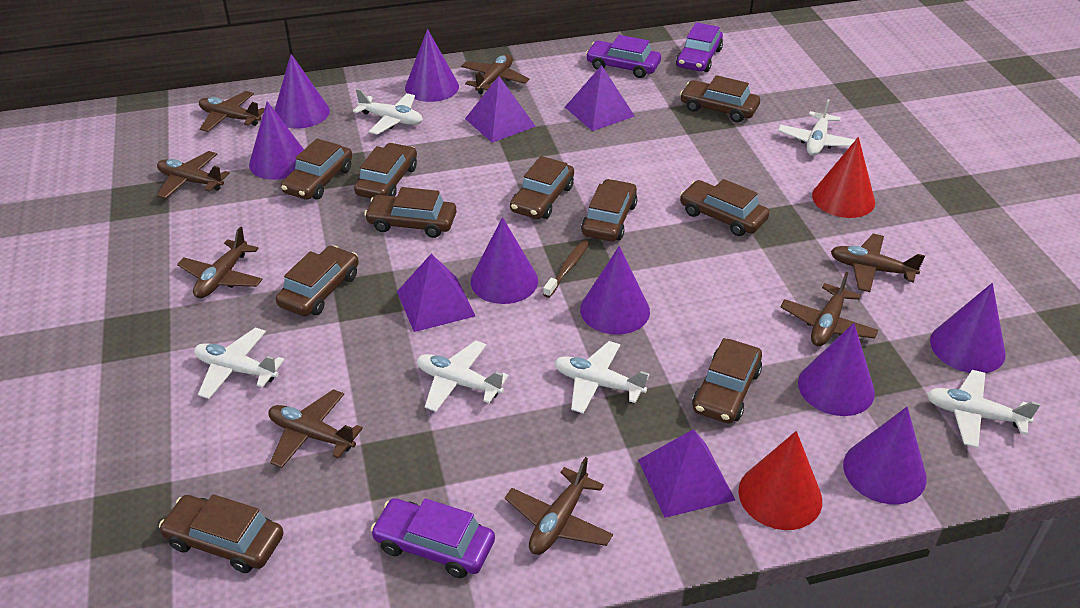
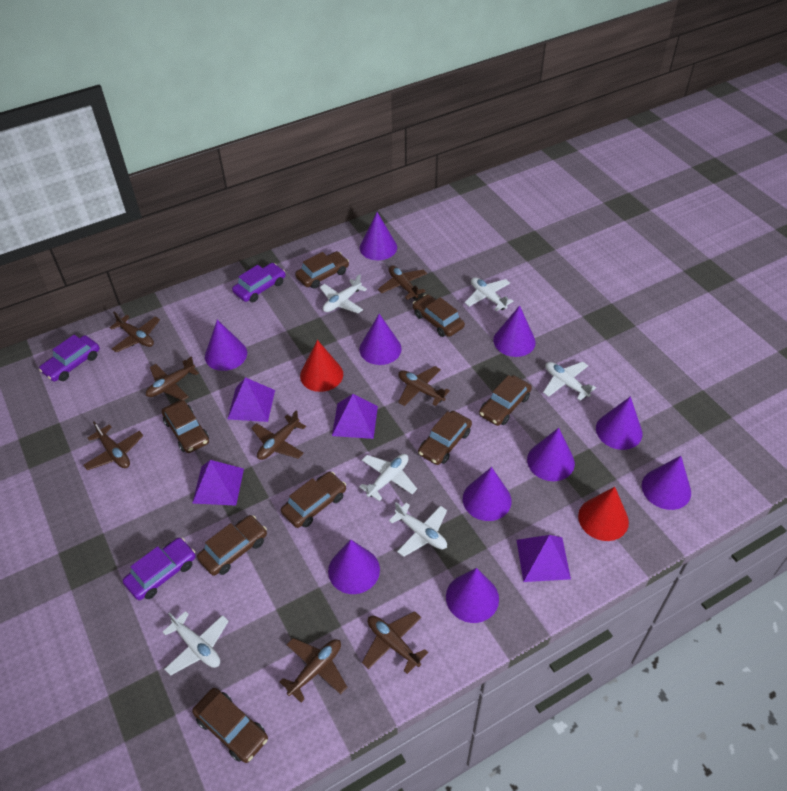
brown car: 10 -> 8
brown toothbrush: 1 -> 0
purple cone: 8 -> 10

